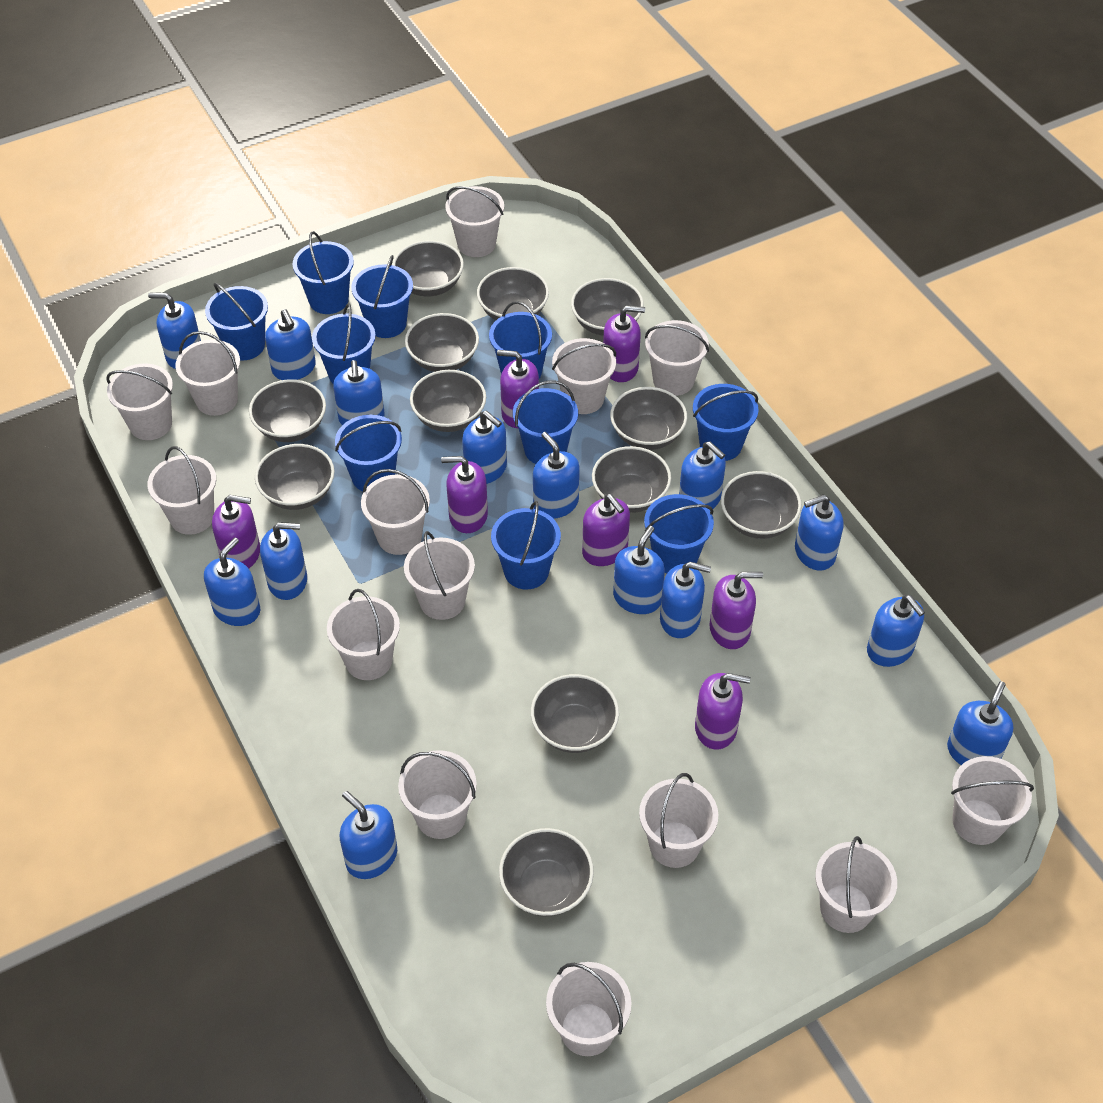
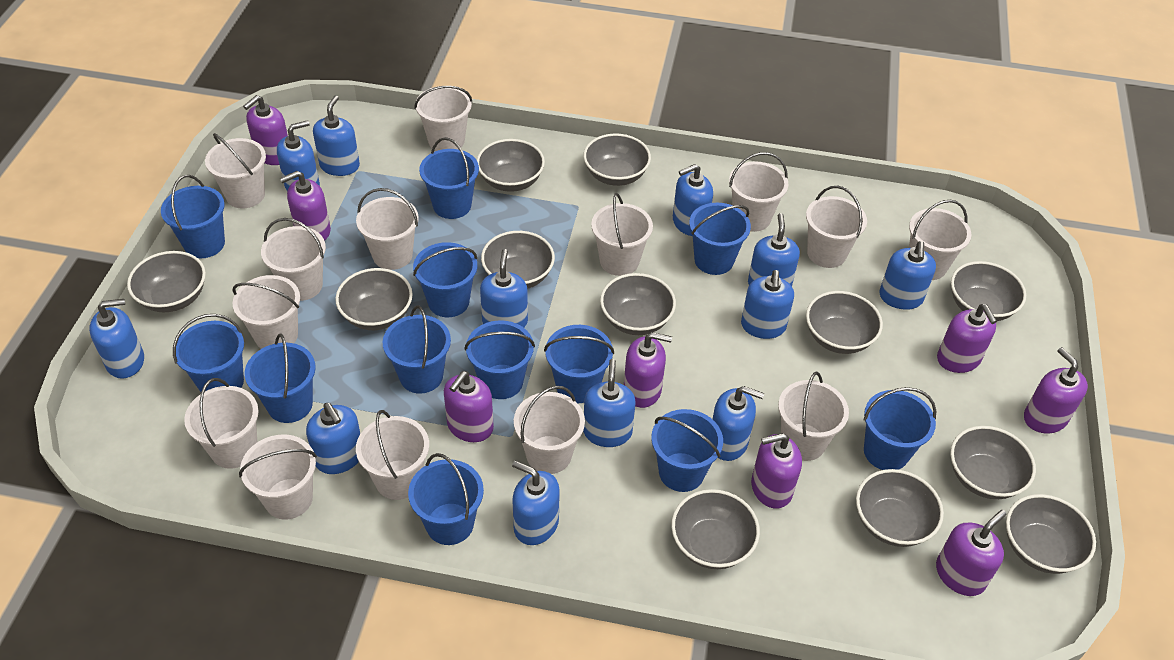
blue bucket: 10 -> 12
blue soap dispenser: 14 -> 12
purple soap dispenser: 7 -> 8

